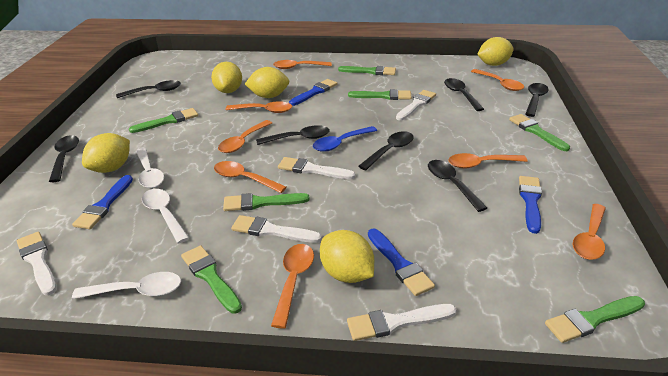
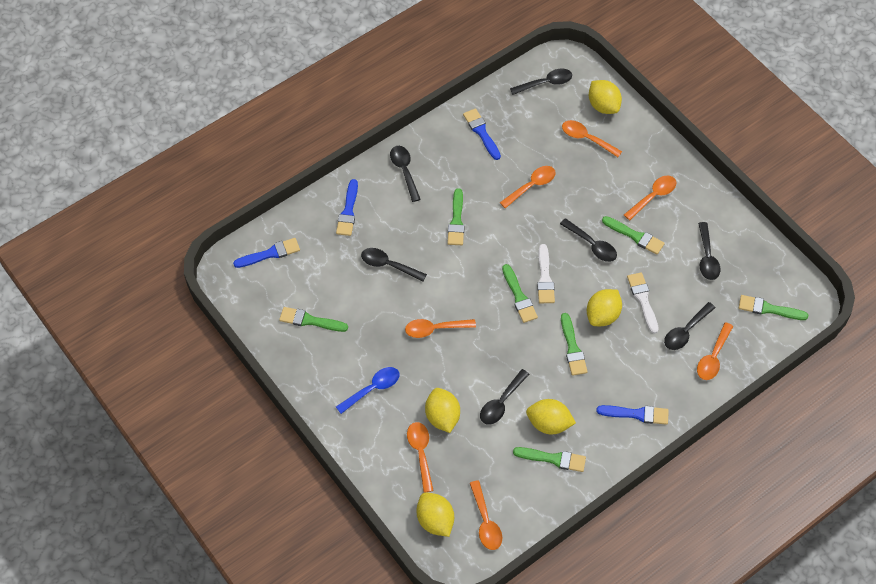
orange spoon: 8 -> 7
white brush: 5 -> 2
white spoon: 3 -> 0

